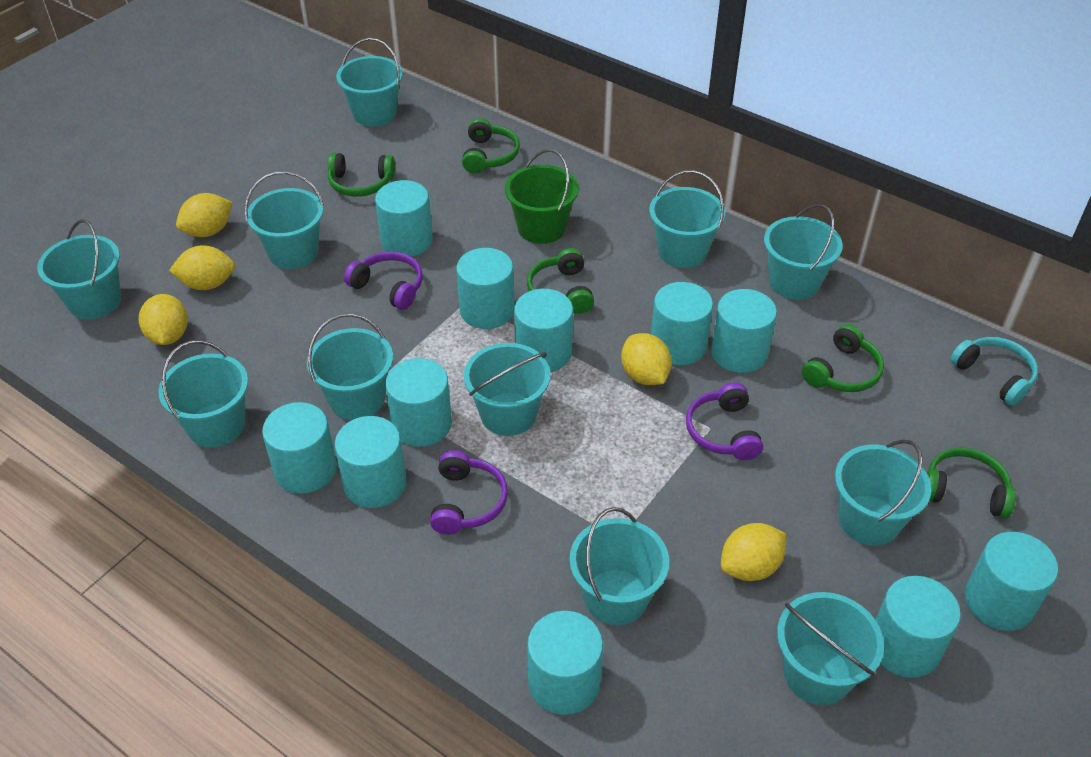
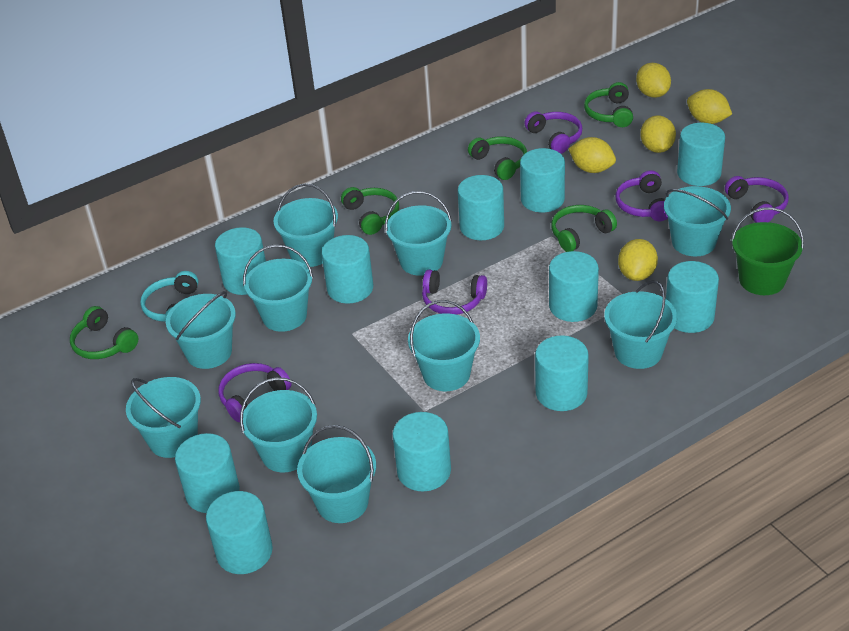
purple headphones: 3 -> 5
turquoise bucket: 11 -> 10

